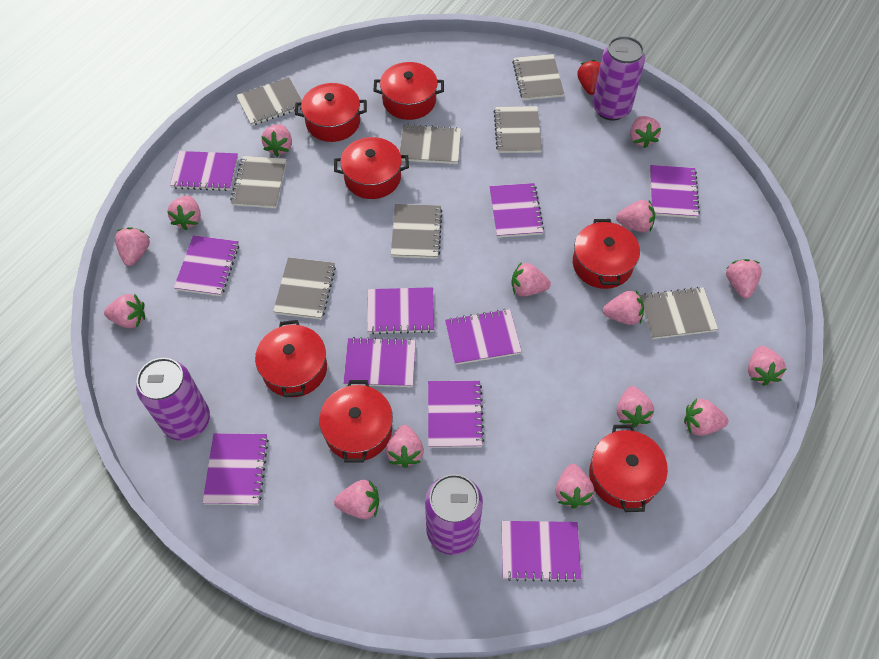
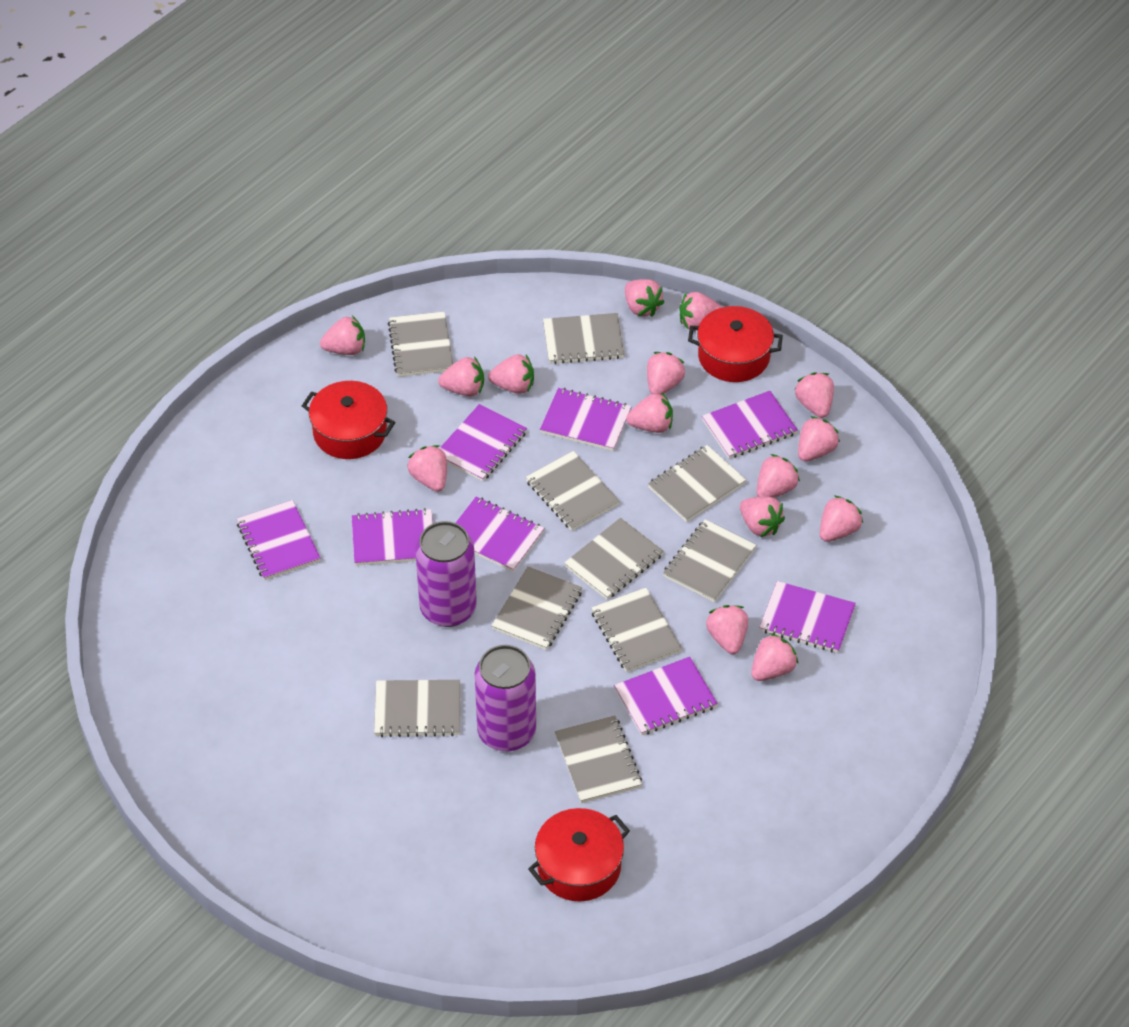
grey notebook: 8 -> 10
purple can: 3 -> 2
purple notebook: 10 -> 8
red pot: 7 -> 3
red strawberry: 1 -> 0

